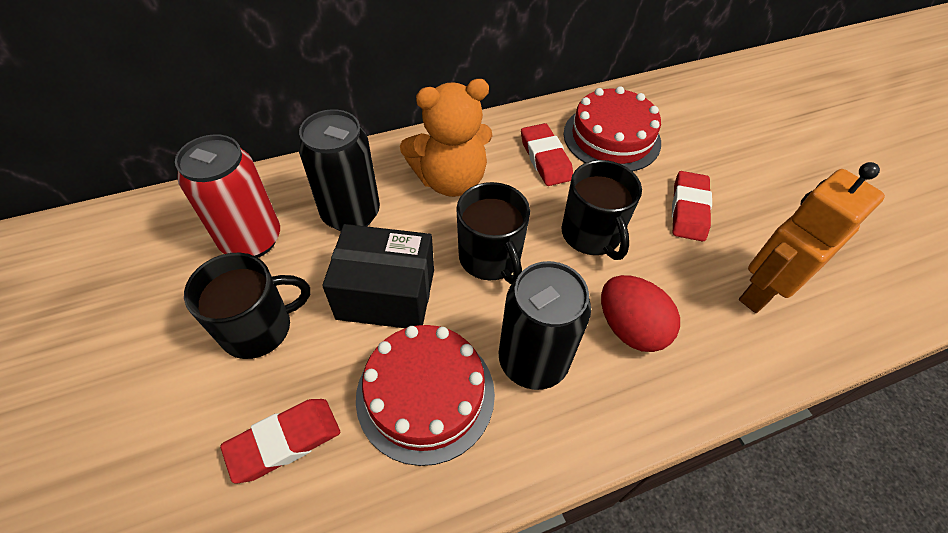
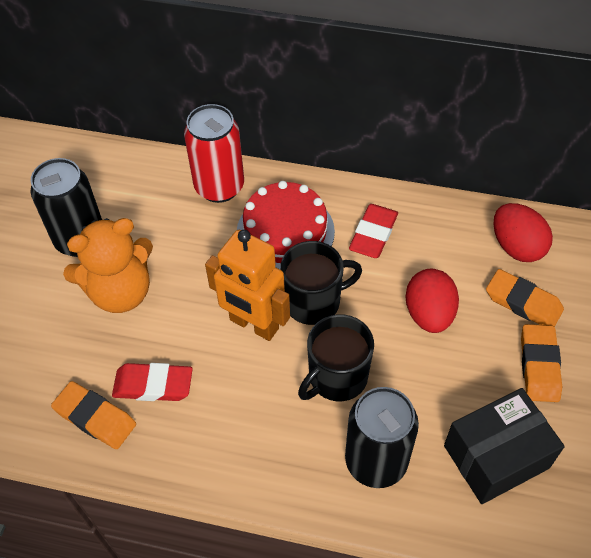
black mug: 3 -> 2
orange eraser: 0 -> 3
red cake: 2 -> 1
red egg: 1 -> 2
red eraser: 3 -> 2

